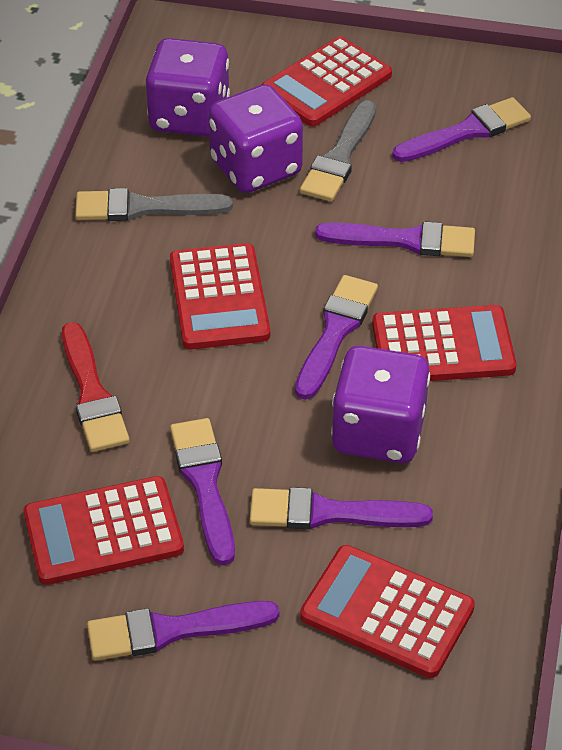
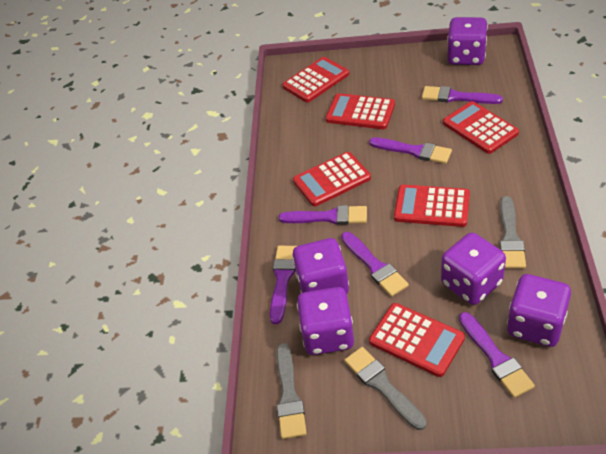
grey brush: 2 -> 3
purple dice: 3 -> 5
red brush: 1 -> 0
red calculator: 5 -> 6

